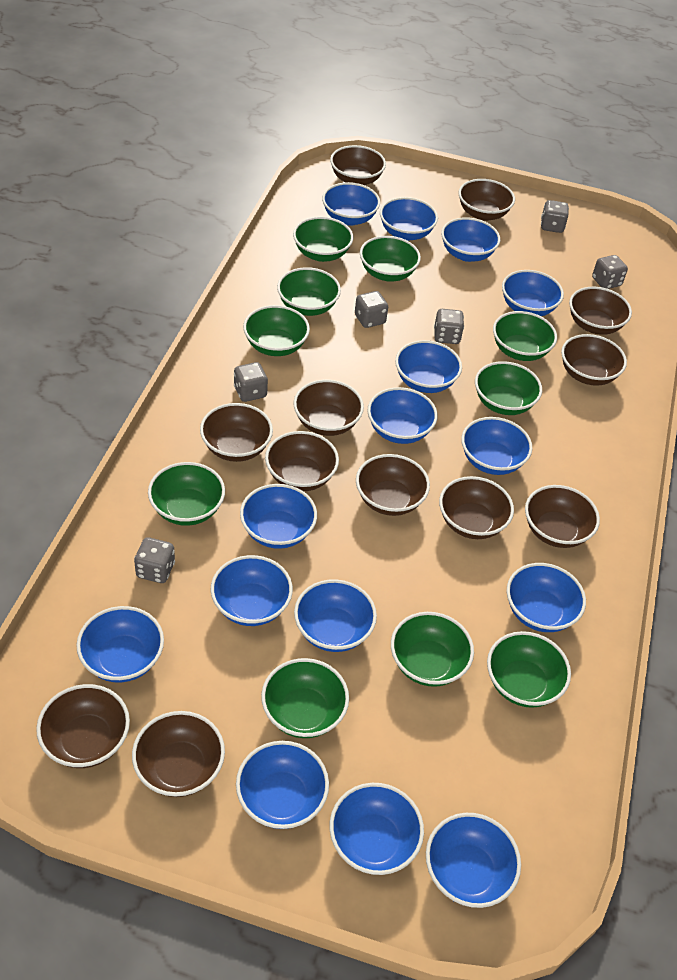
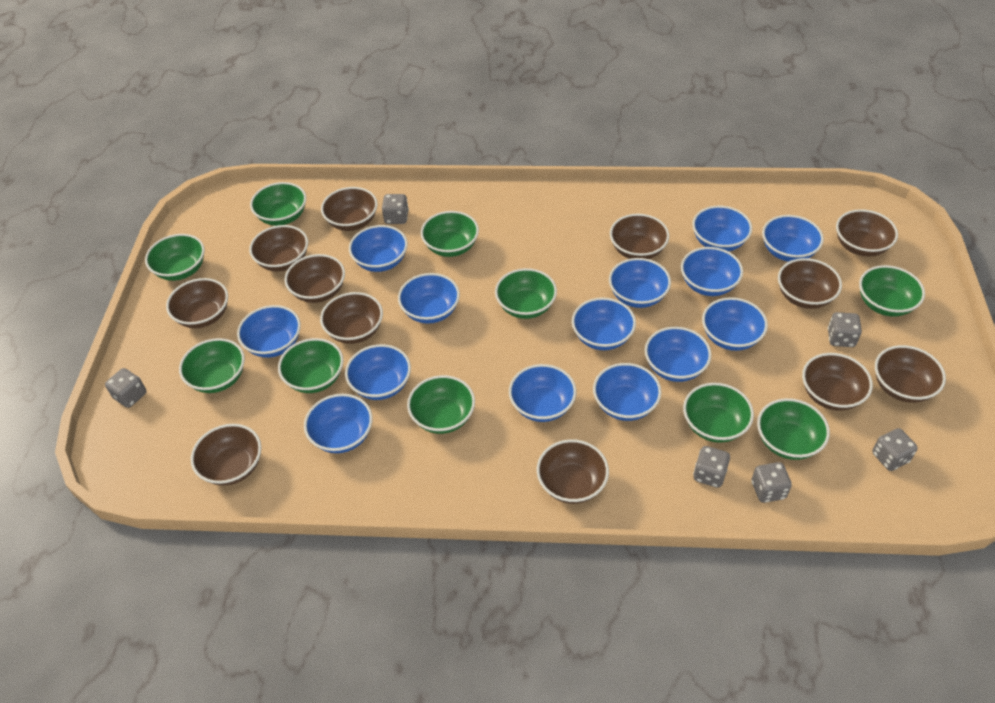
blue bowl: 15 -> 14

